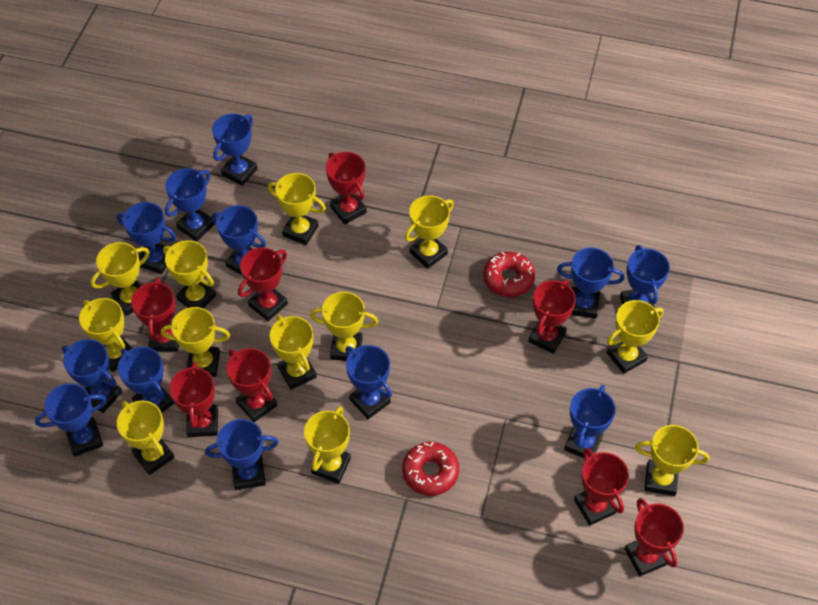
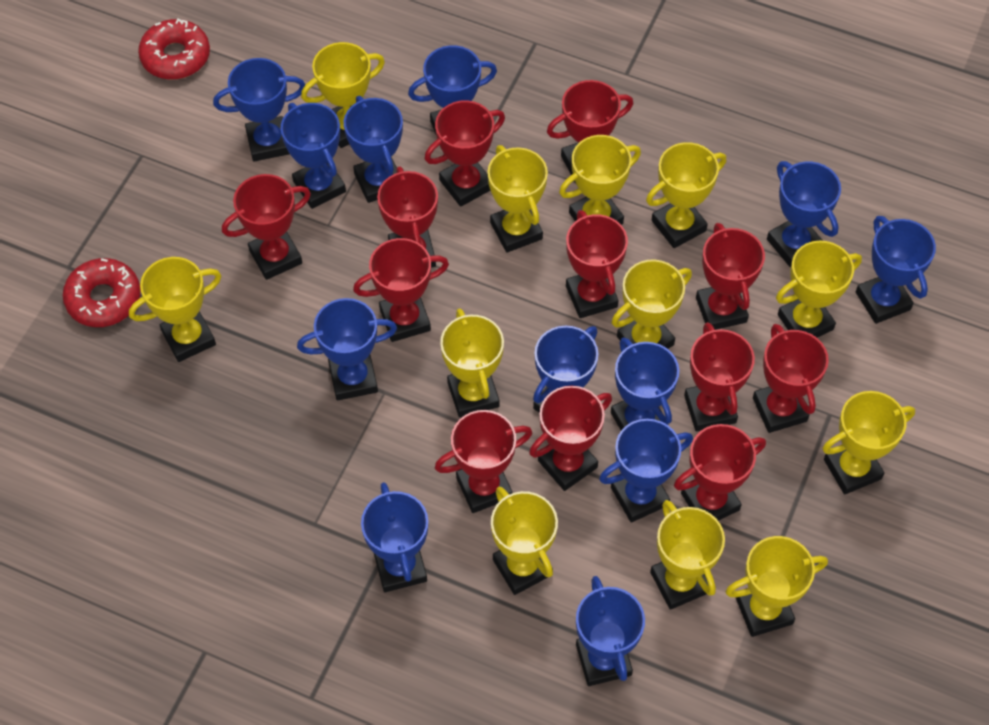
red trophy: 8 -> 12

